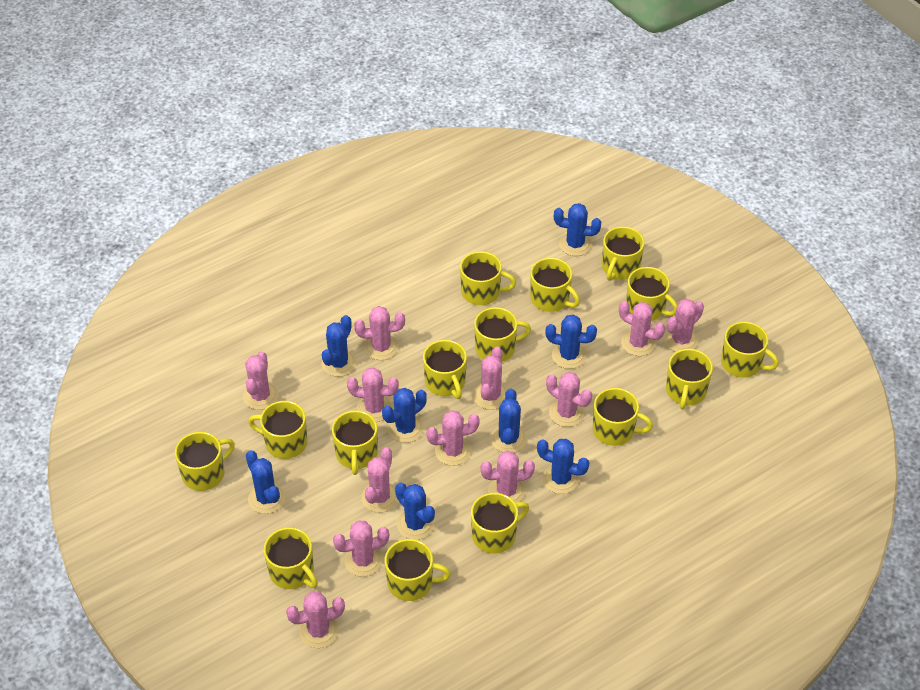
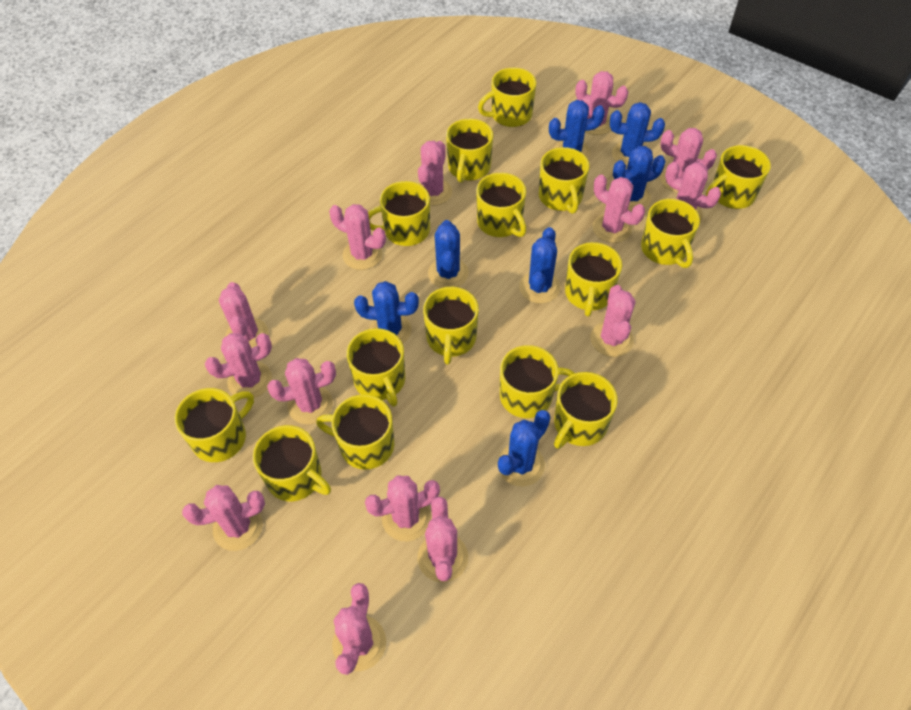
blue cactus: 8 -> 7
pink cactus: 12 -> 14

